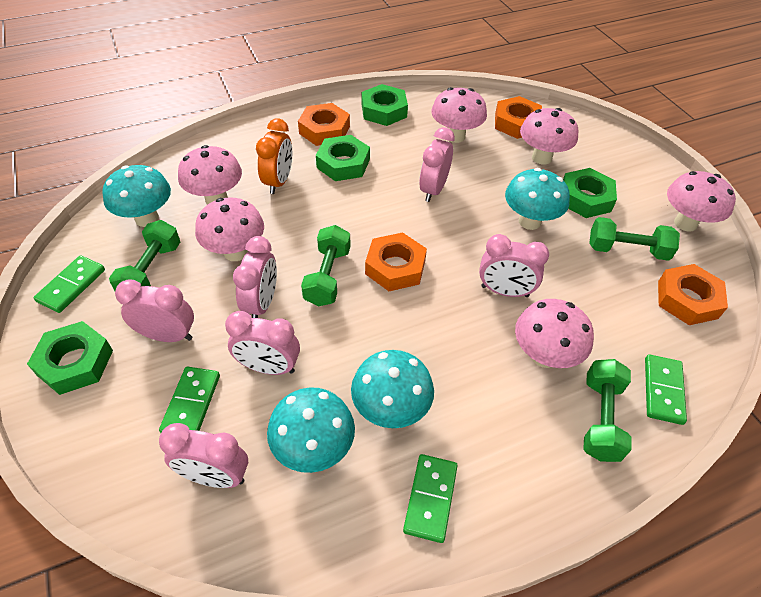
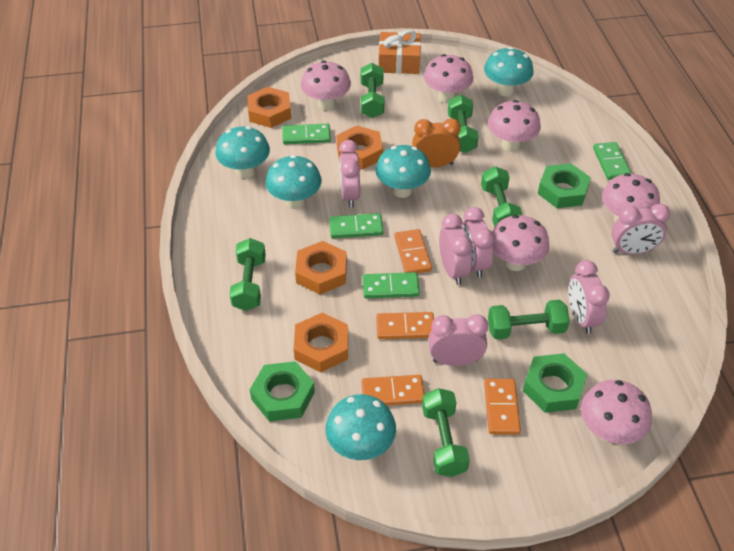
green dumbbell: 4 -> 6
green nut: 4 -> 3
orange domino: 0 -> 4
orange gift: 0 -> 1
turquoise mushroom: 4 -> 5

